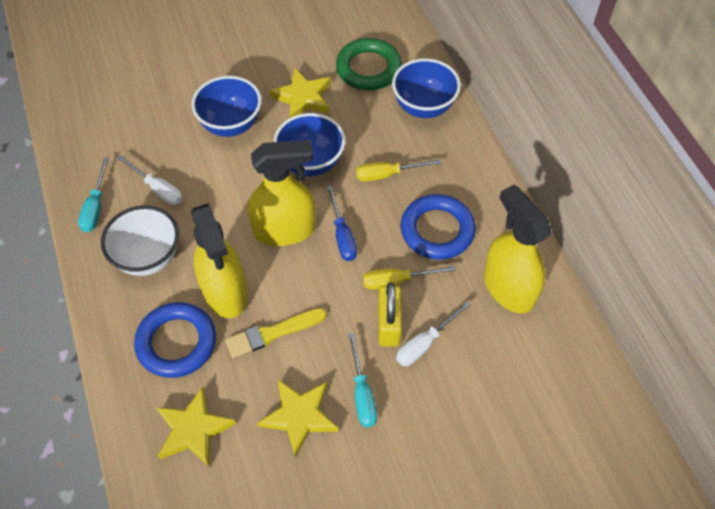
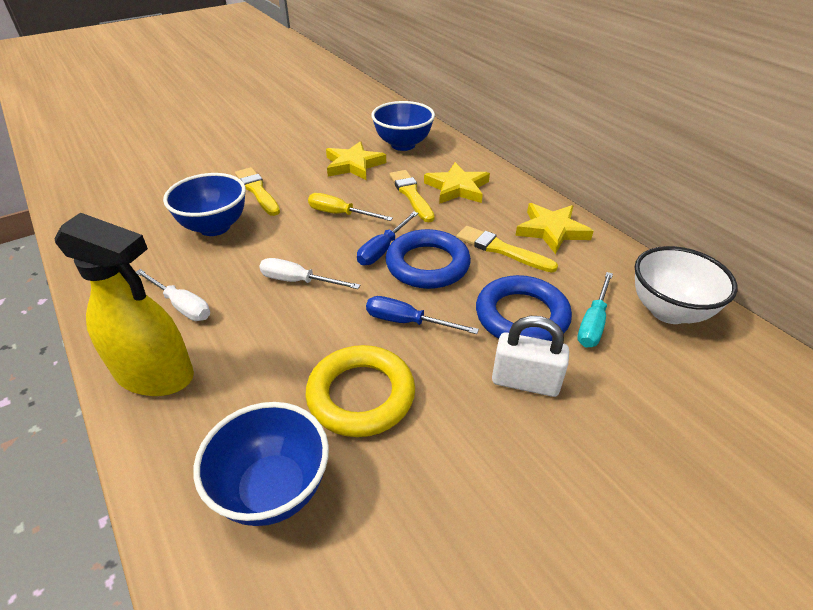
blue screwdriver: 1 -> 2
green ring: 1 -> 0
turquoise screwdriver: 2 -> 1
white padlock: 0 -> 1
yellow brush: 1 -> 3
yellow padlock: 1 -> 0
yellow ring: 0 -> 1
yellow screwdriver: 2 -> 1
yellow spray bottle: 3 -> 1

